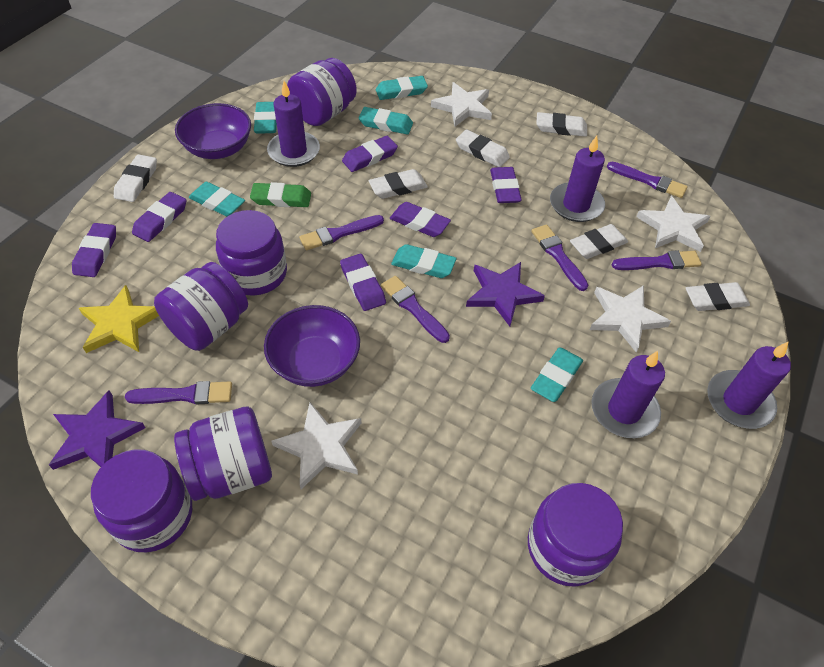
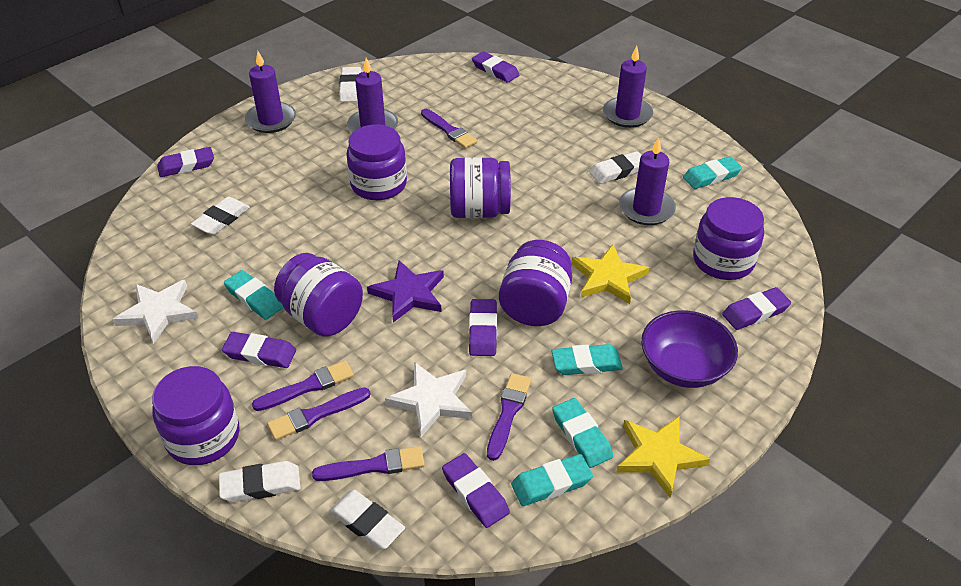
green eraser: 1 -> 0
purple bowl: 2 -> 1
purple brush: 6 -> 5
purple star: 2 -> 1
turquoise eraser: 6 -> 5
white eraser: 6 -> 5
white star: 4 -> 2
yellow star: 1 -> 2

